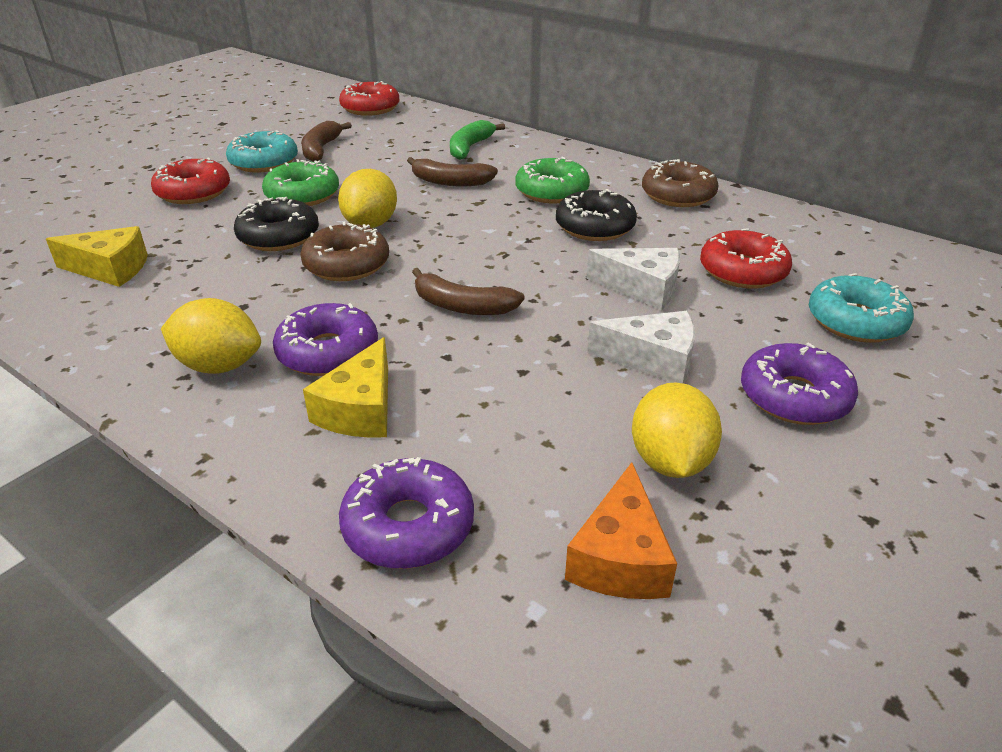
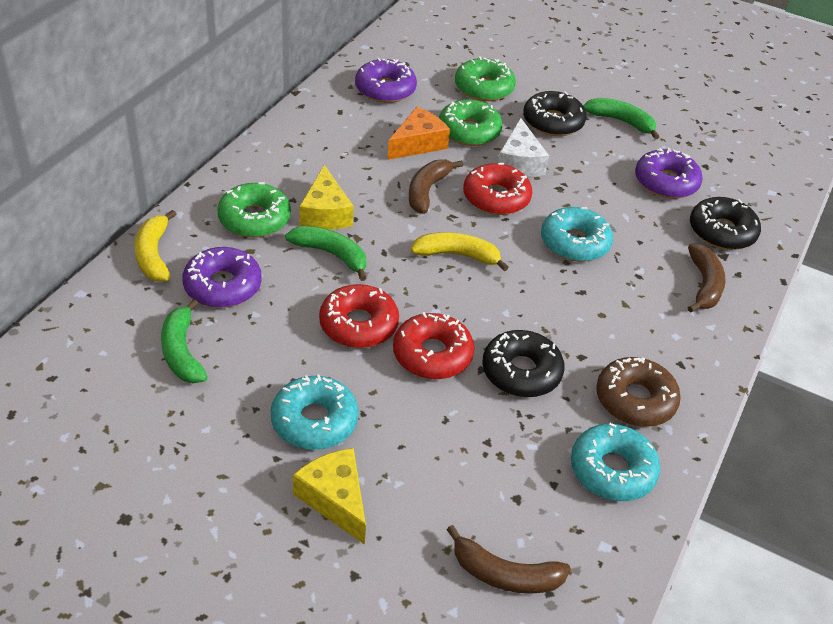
black donut: 2 -> 3
brown donut: 2 -> 1
green banana: 1 -> 3
green donut: 2 -> 3
turquoise donut: 2 -> 3
white cheese: 2 -> 1
yellow banana: 0 -> 2
yellow lemon: 3 -> 0

